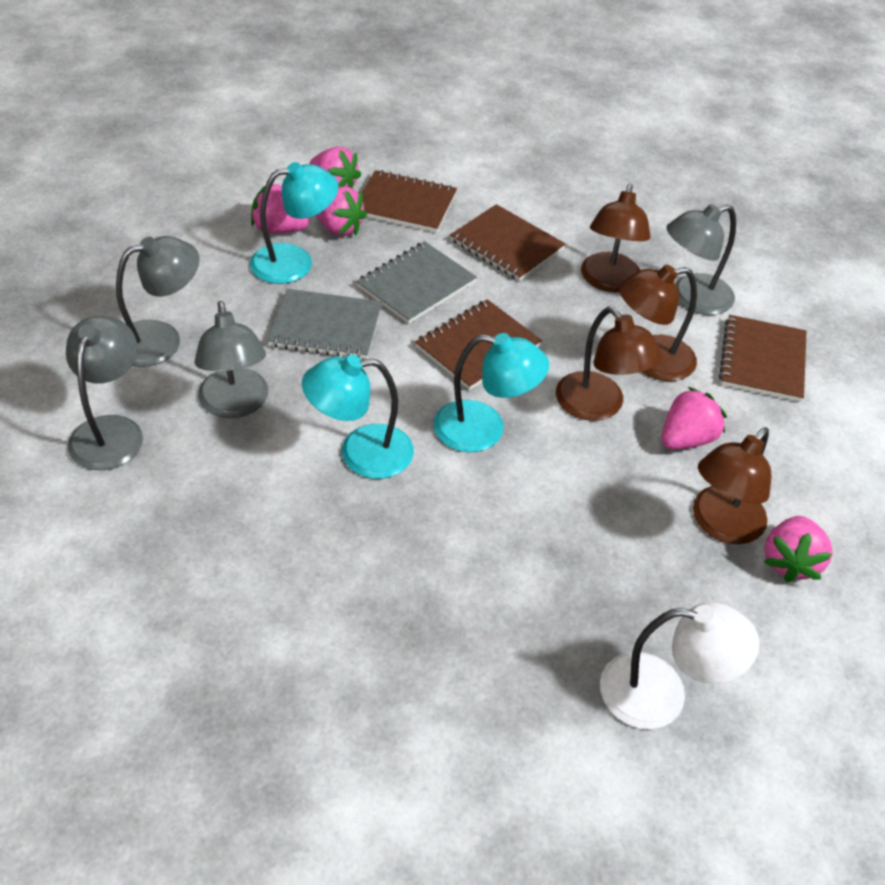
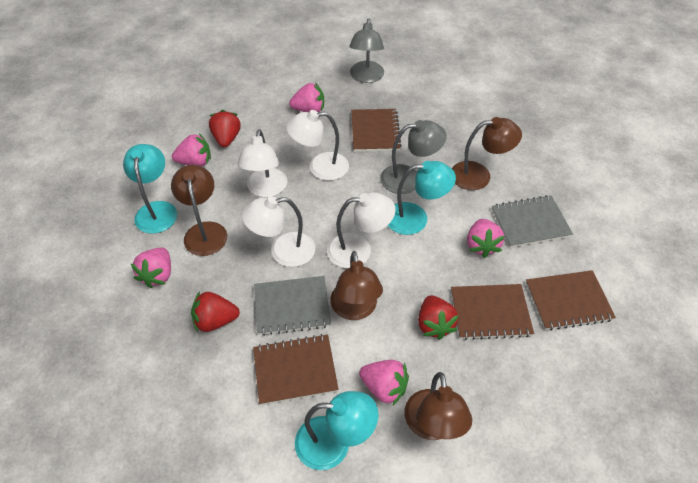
grey lamp: 4 -> 2
red strawberry: 0 -> 3
white lamp: 1 -> 4

